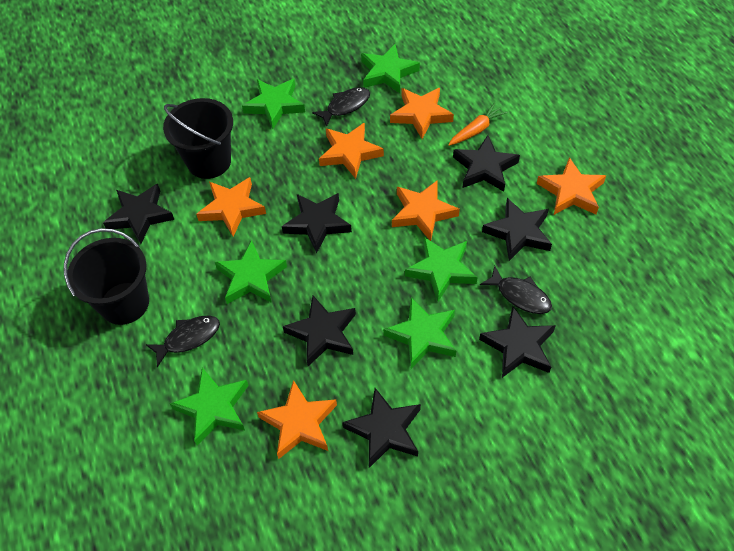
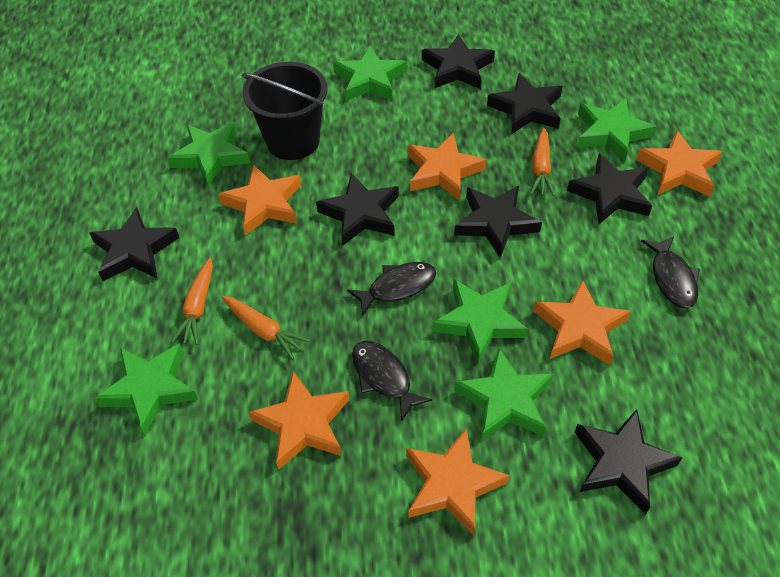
black bucket: 2 -> 1
orange carrot: 1 -> 3

